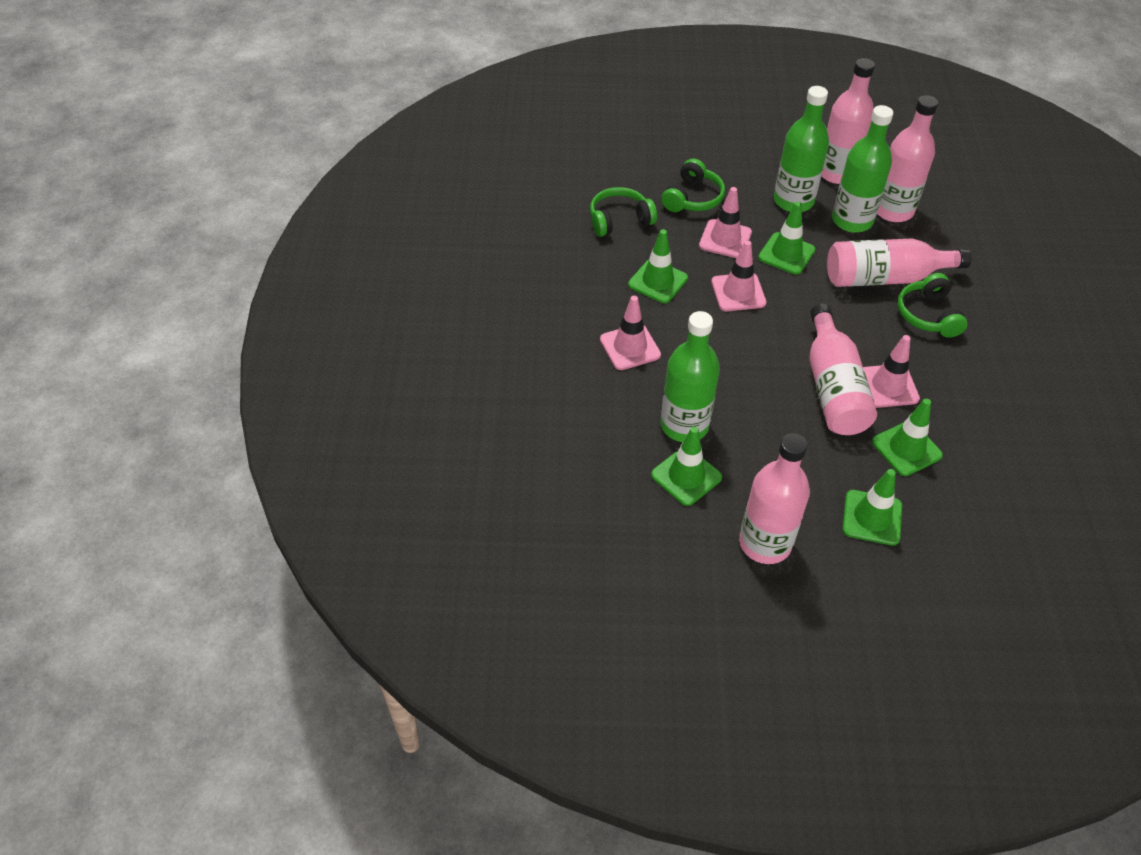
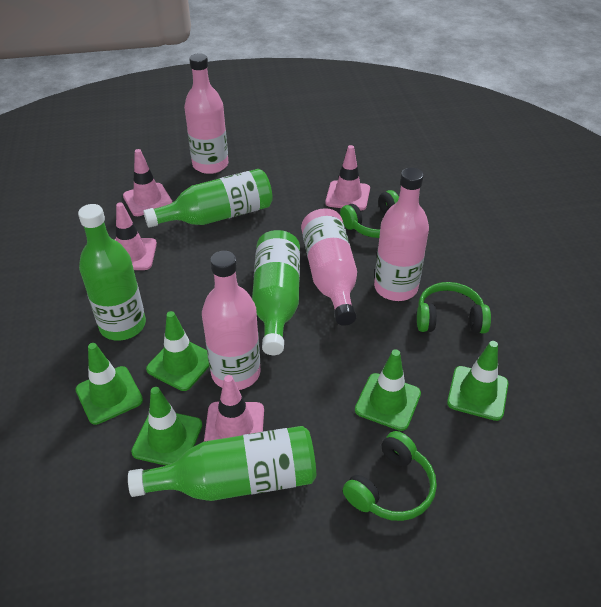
green bottle: 3 -> 4
pink bottle: 5 -> 4

